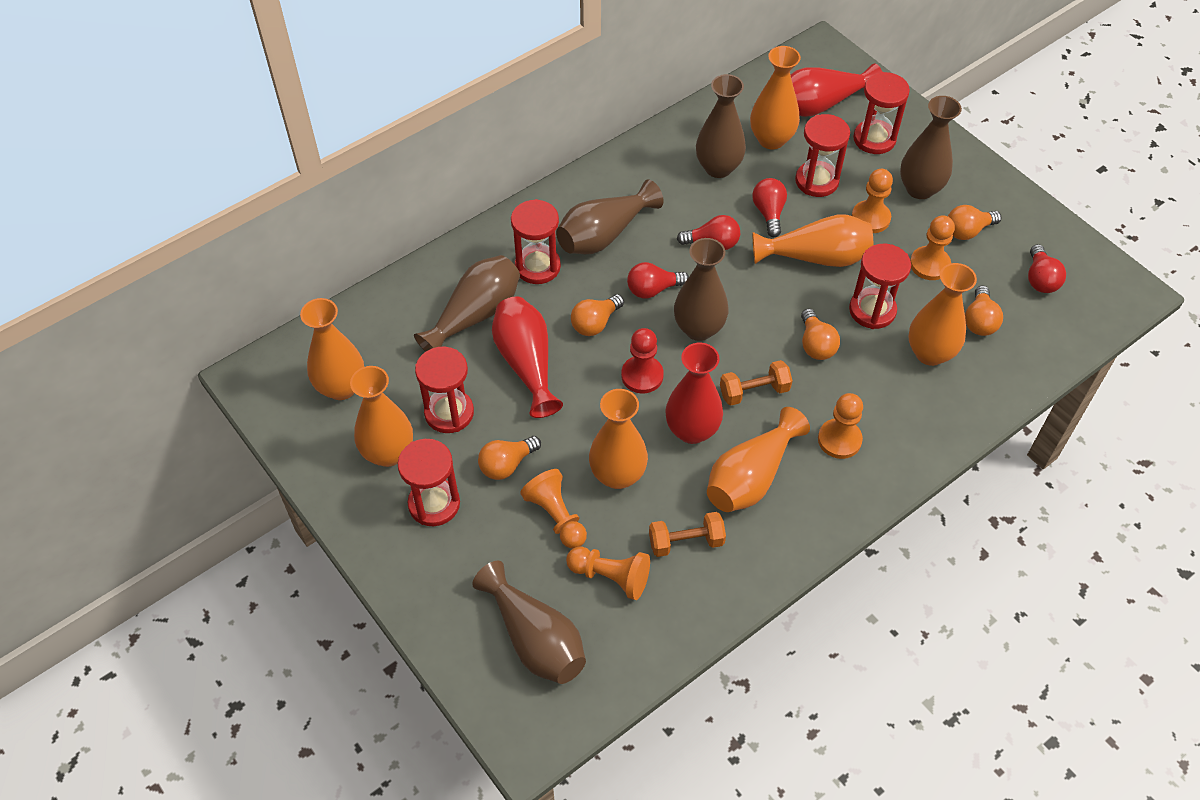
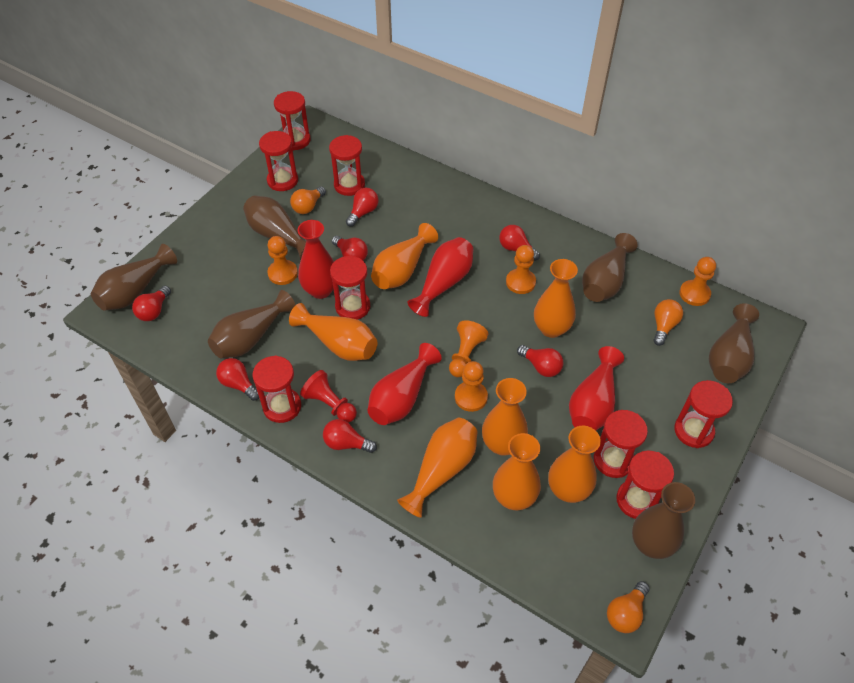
orange dumbbell: 2 -> 0
orange light bulb: 5 -> 3
red hourglass: 6 -> 8
red light bulb: 4 -> 7
red vase: 3 -> 4

